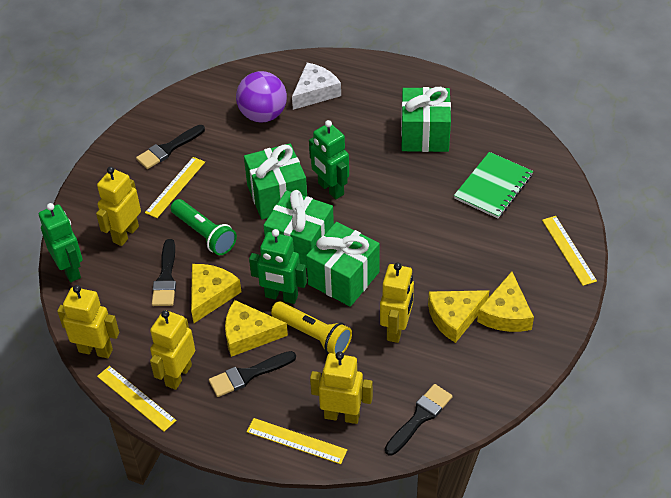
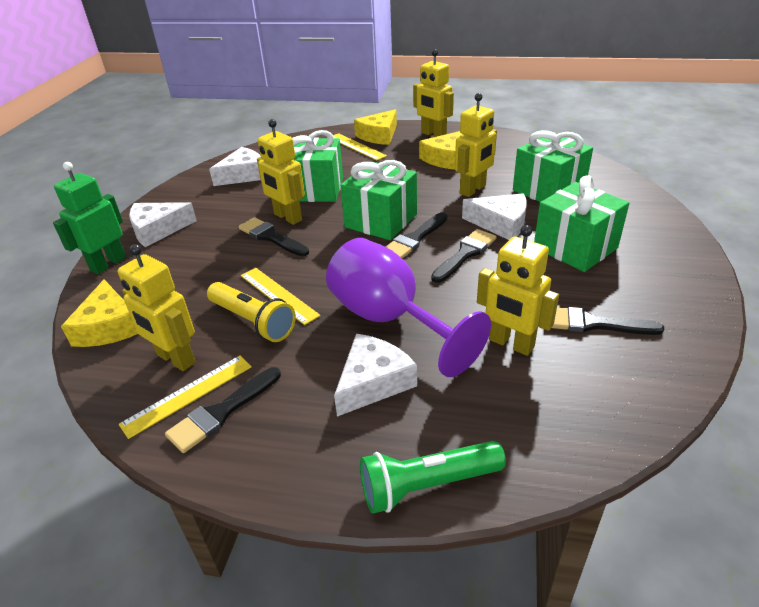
black brush: 4 -> 5
green notebook: 1 -> 0
green robot: 3 -> 1
purple ball: 1 -> 0
purple goblet: 0 -> 1
white cheese: 1 -> 4
yellow cheese: 4 -> 3
yellow ruler: 4 -> 3

